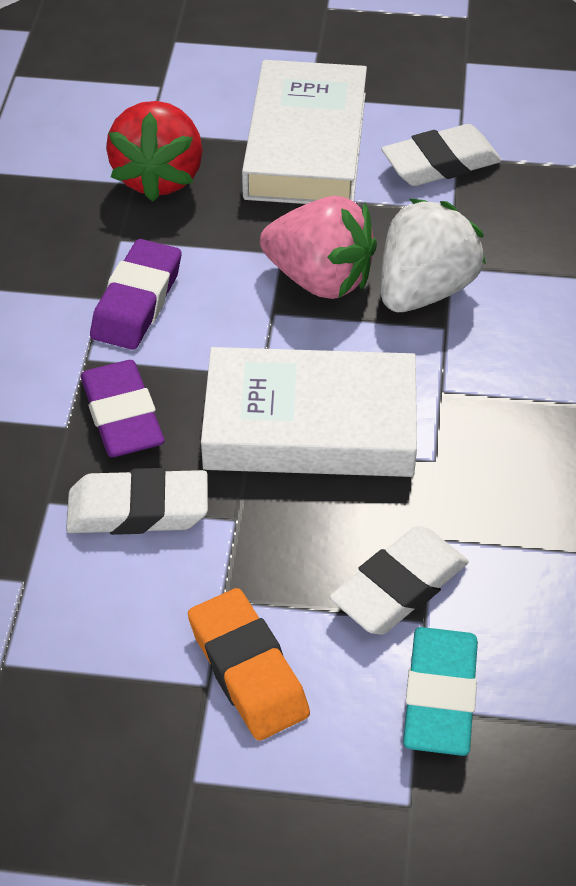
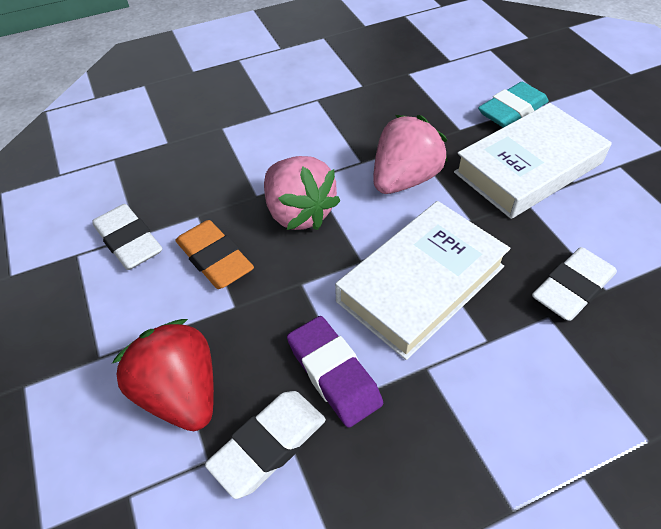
pink strawberry: 1 -> 2
purple eraser: 2 -> 1
white strawberry: 1 -> 0

